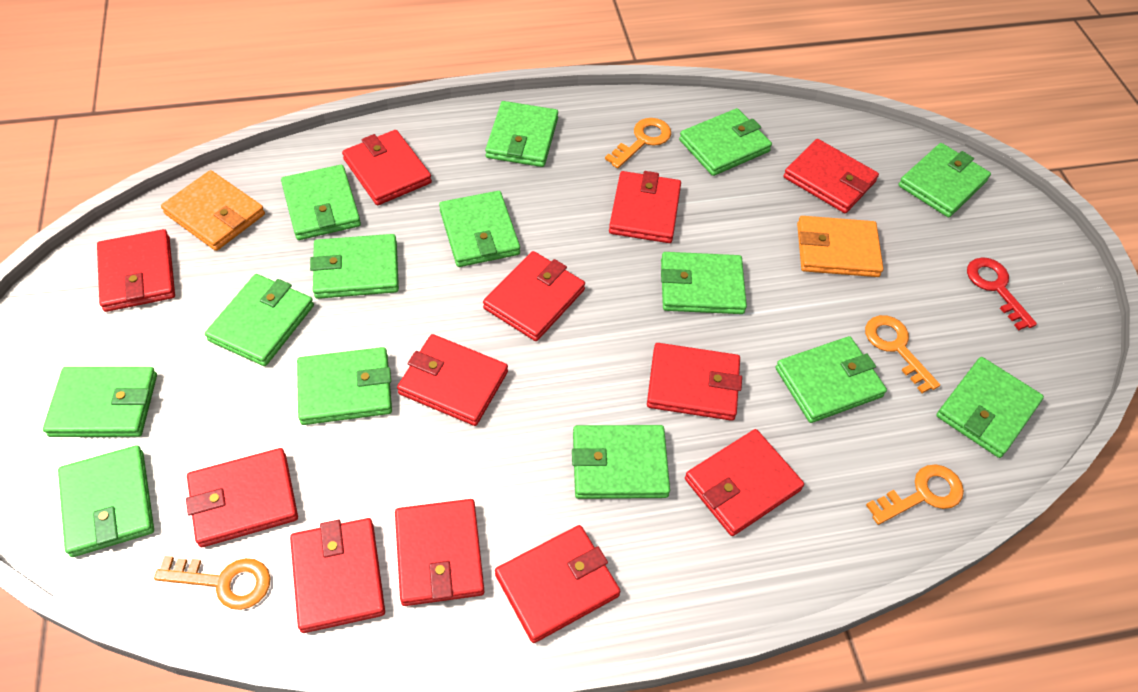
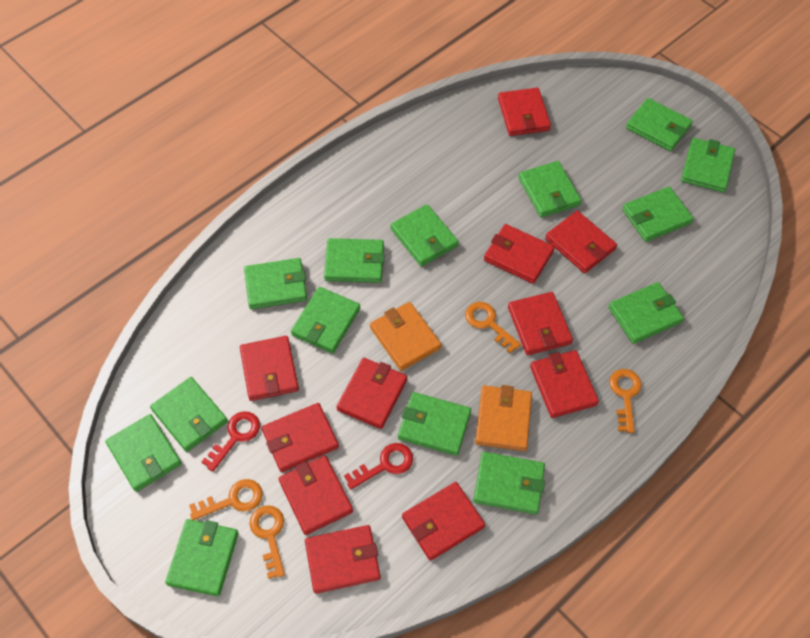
red key: 1 -> 2
red wallet: 12 -> 11

